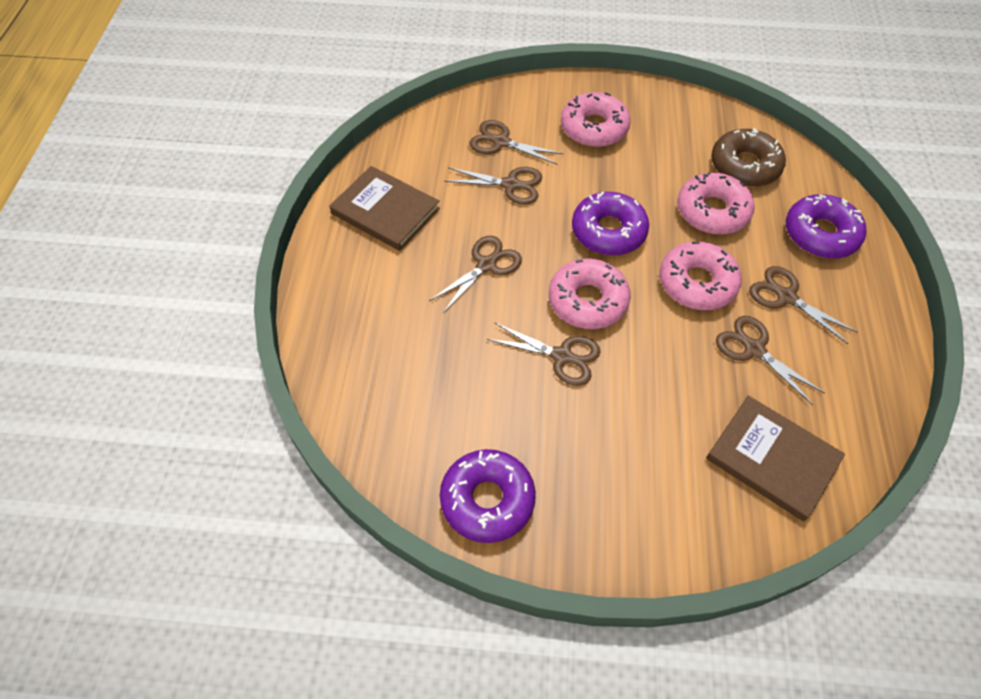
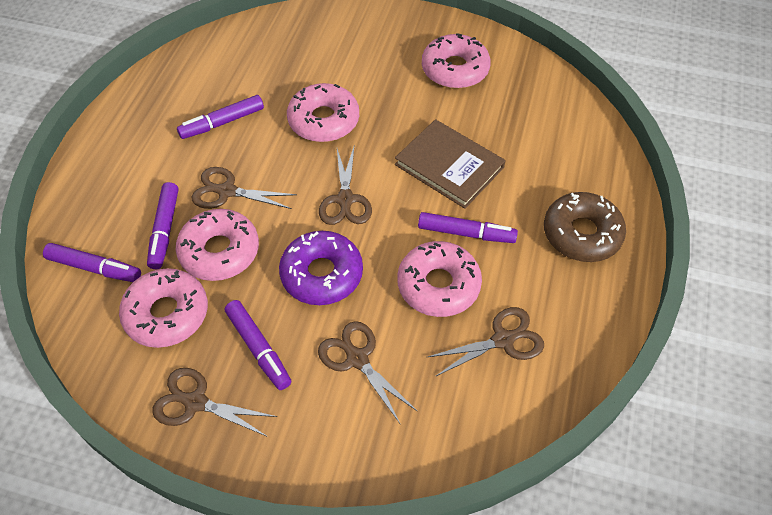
brown book: 2 -> 1
brown scissors: 6 -> 5
pink donut: 4 -> 5
purple donut: 3 -> 1
purple marker: 0 -> 5

